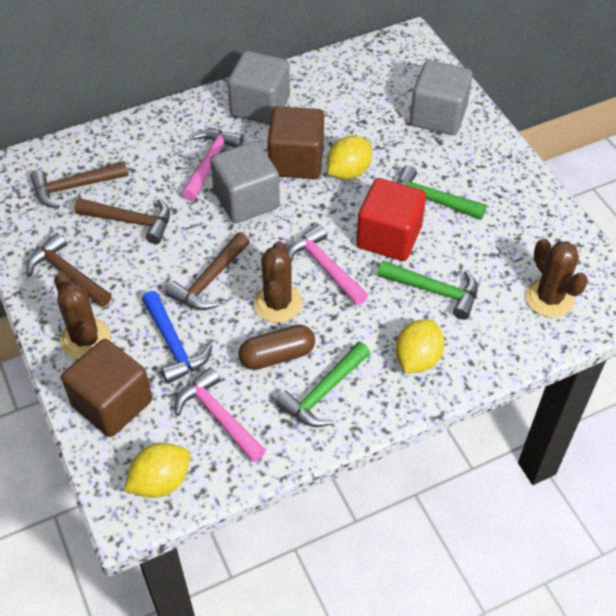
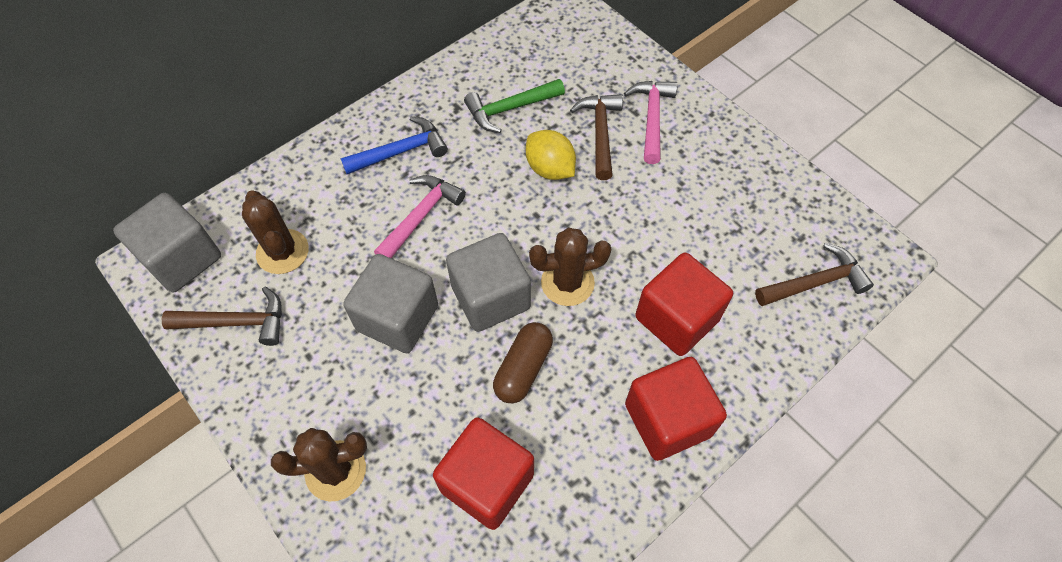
brown cube: 2 -> 0
brown hammer: 4 -> 3
green hammer: 3 -> 1
pink hammer: 3 -> 2
red cube: 1 -> 3
yellow lemon: 3 -> 1

